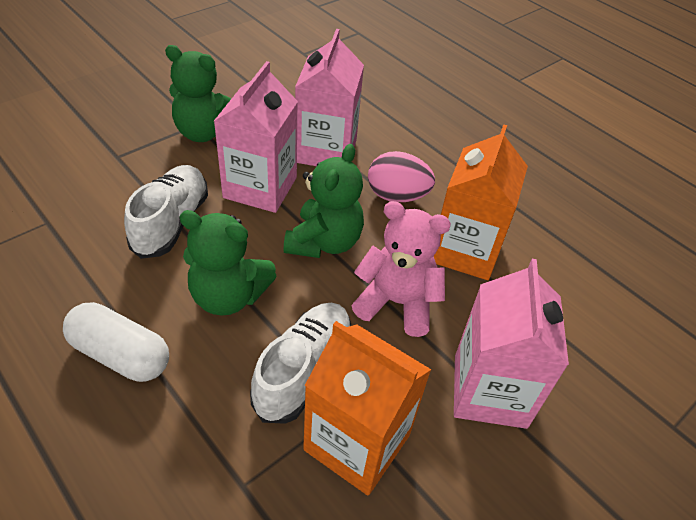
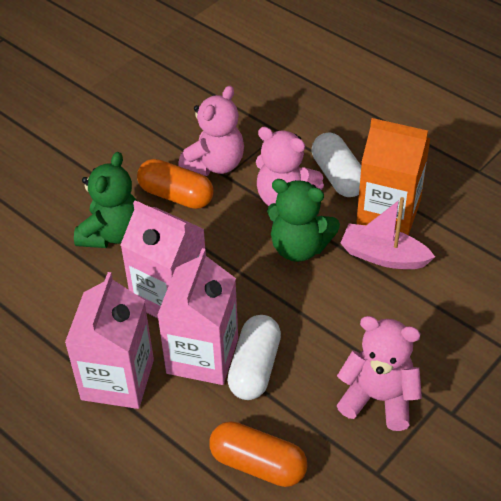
green teddy bear: 3 -> 2
orange capsule: 0 -> 2
orange carton: 2 -> 1
pink boat: 0 -> 1
pink egg: 1 -> 0
pink teddy bear: 1 -> 3
white capsule: 1 -> 2
white shoe: 2 -> 0

